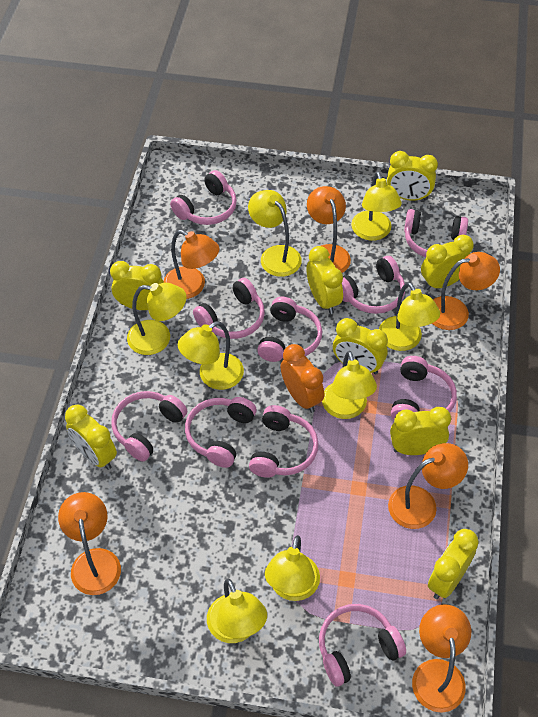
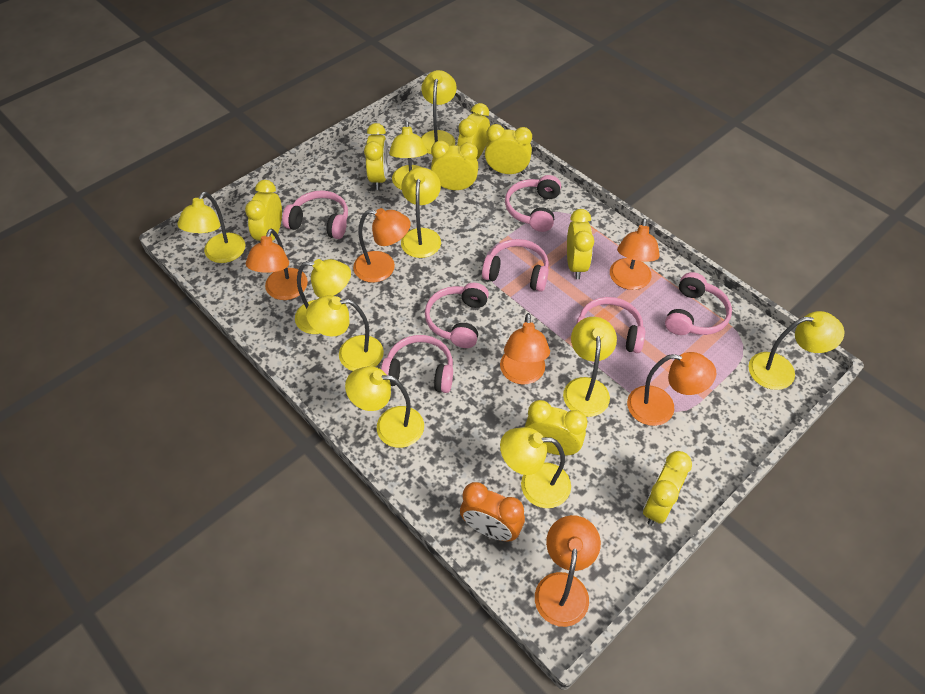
pink headphones: 10 -> 7
yellow lamp: 8 -> 10

